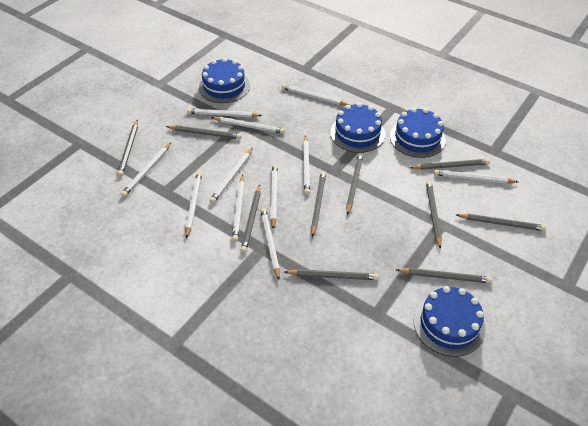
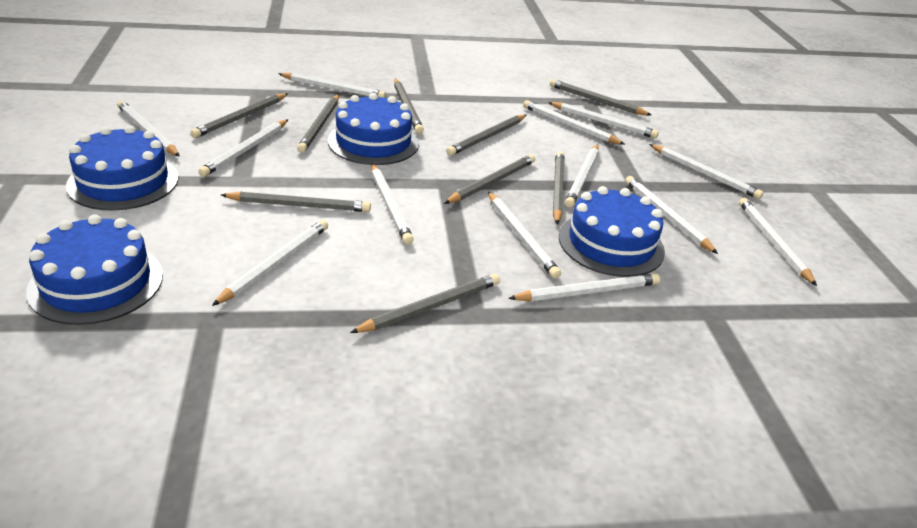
grey pencil: 10 -> 9
white pencil: 11 -> 13

